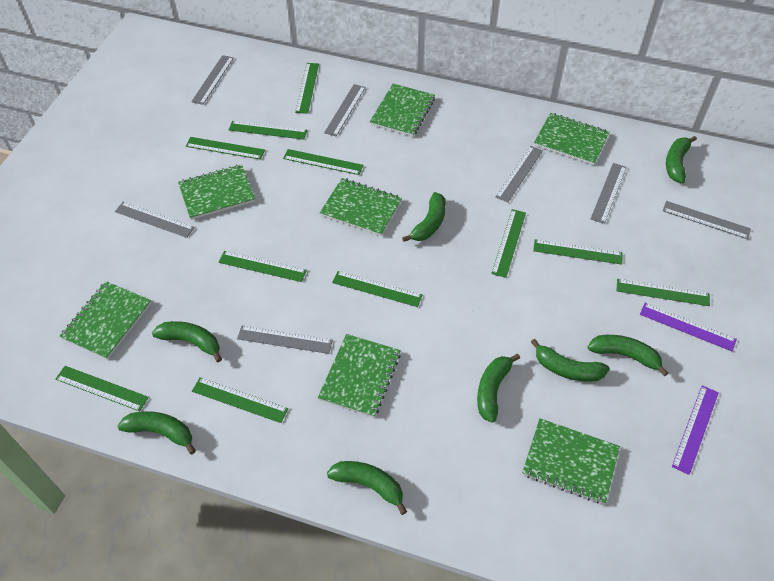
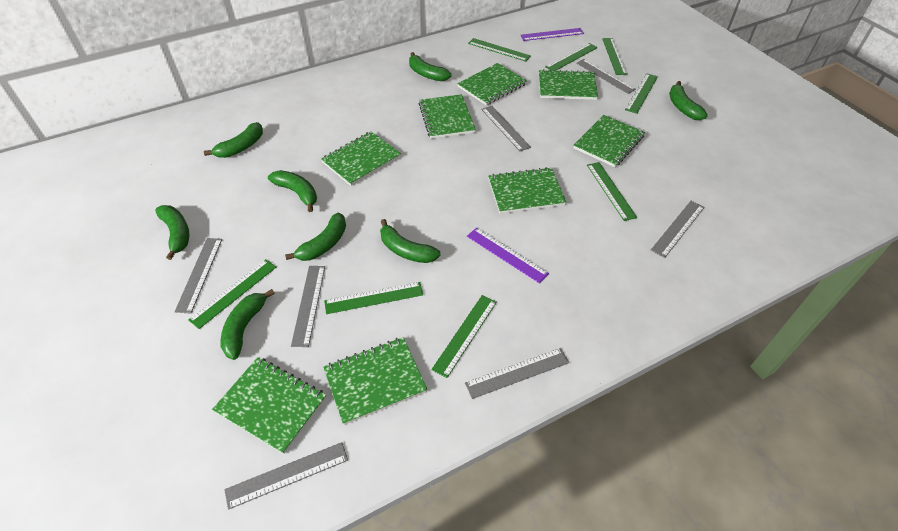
green notebook: 7 -> 8
green ruler: 11 -> 8

